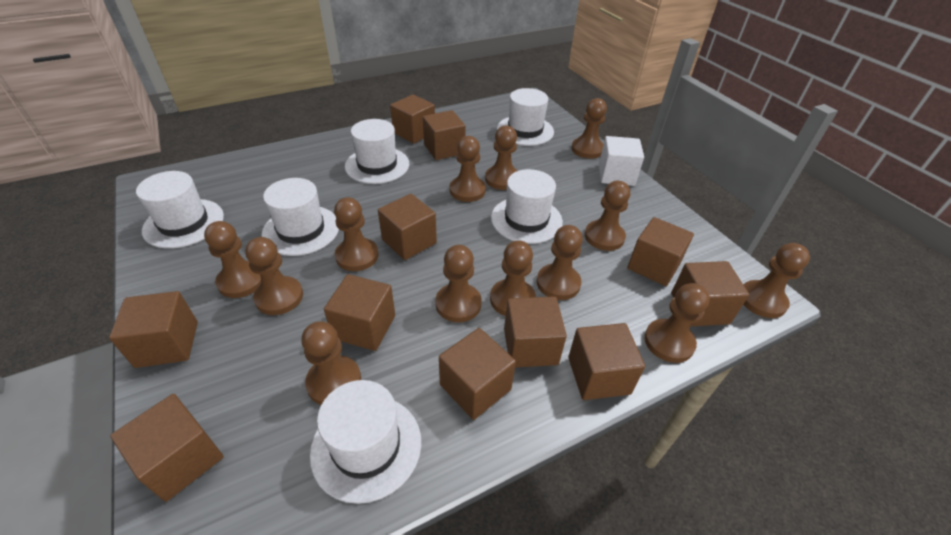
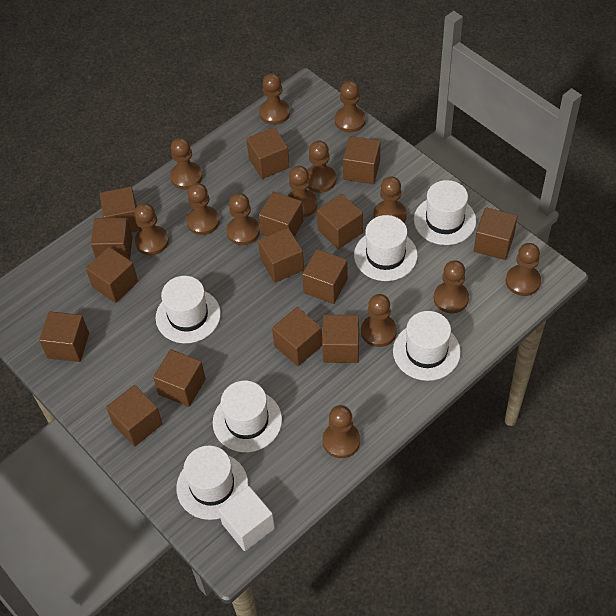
brown cube: 11 -> 15

